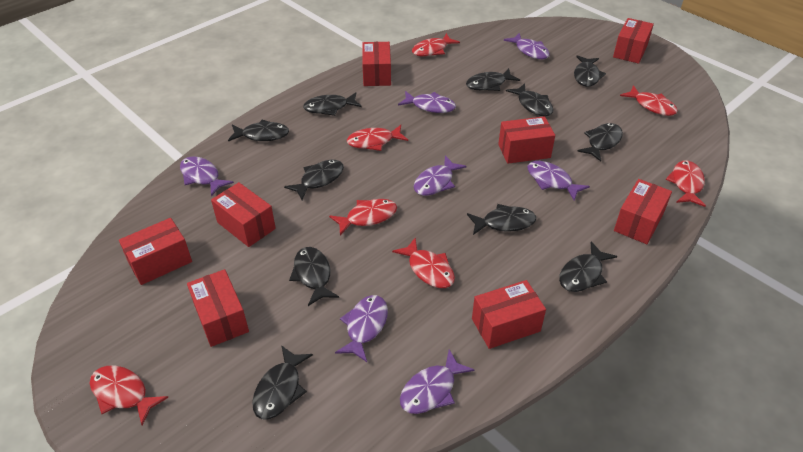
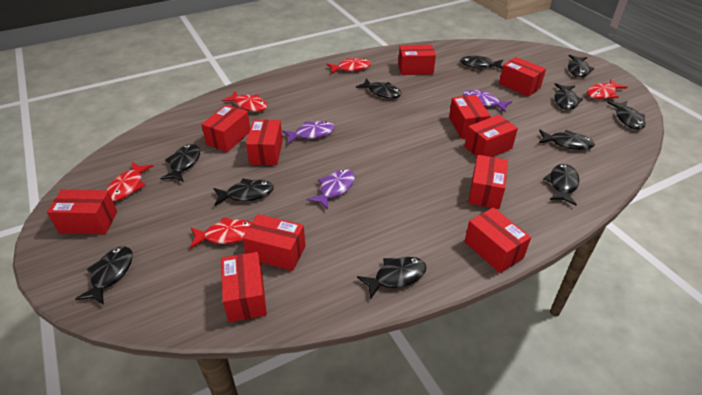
purple fish: 7 -> 3
red box: 8 -> 11
red fish: 7 -> 5

